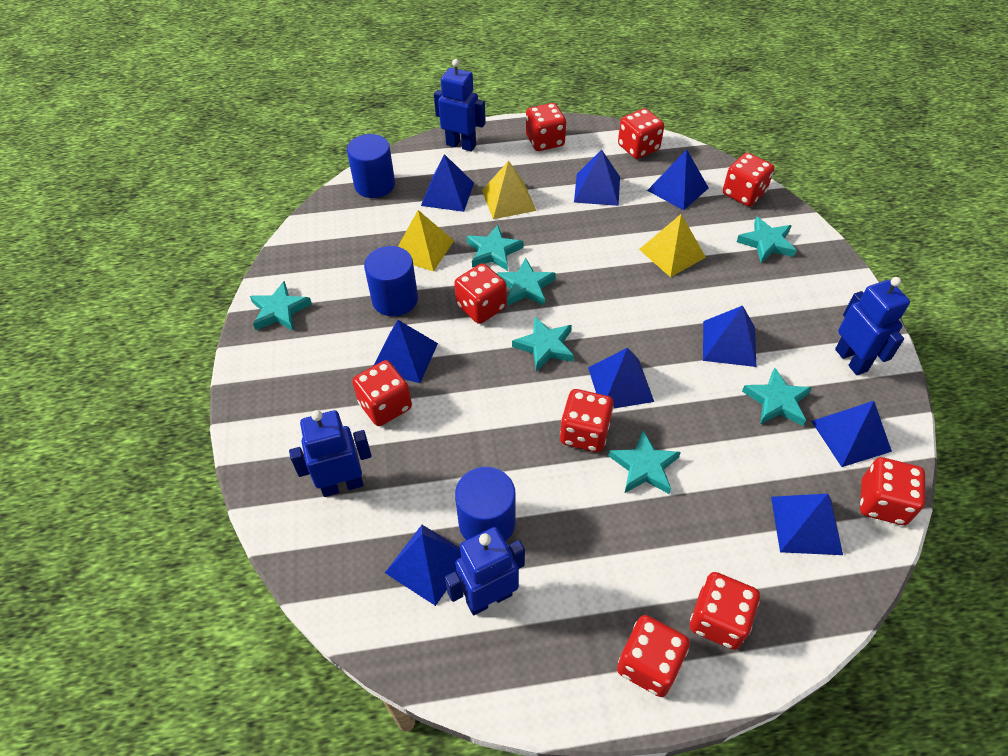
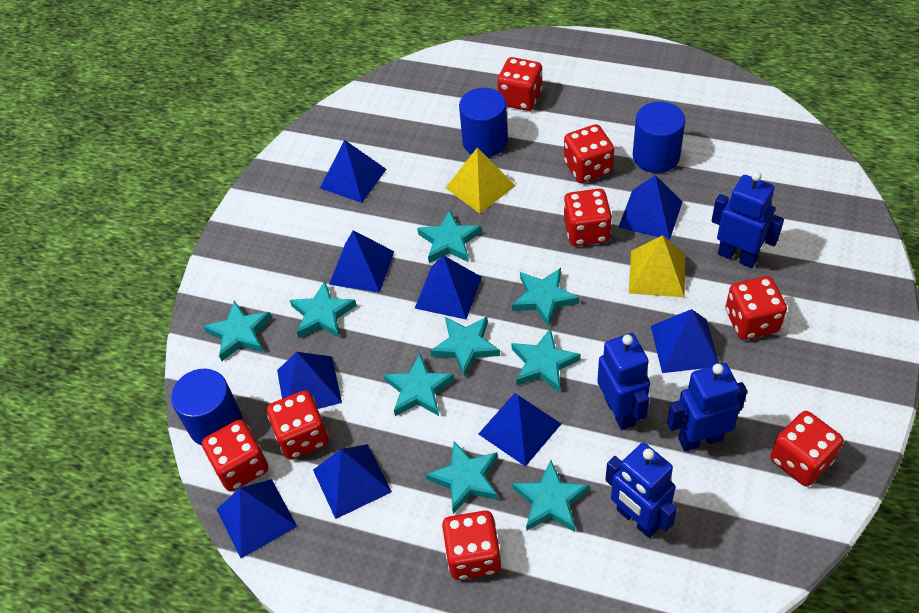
red dice: 9 -> 8
turquoise star: 7 -> 9
yellow pyramid: 3 -> 2

